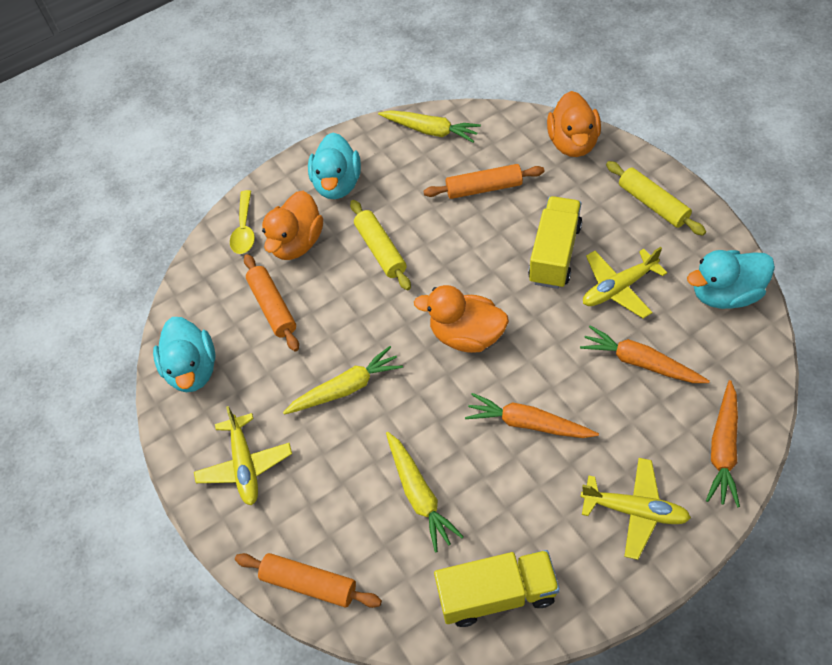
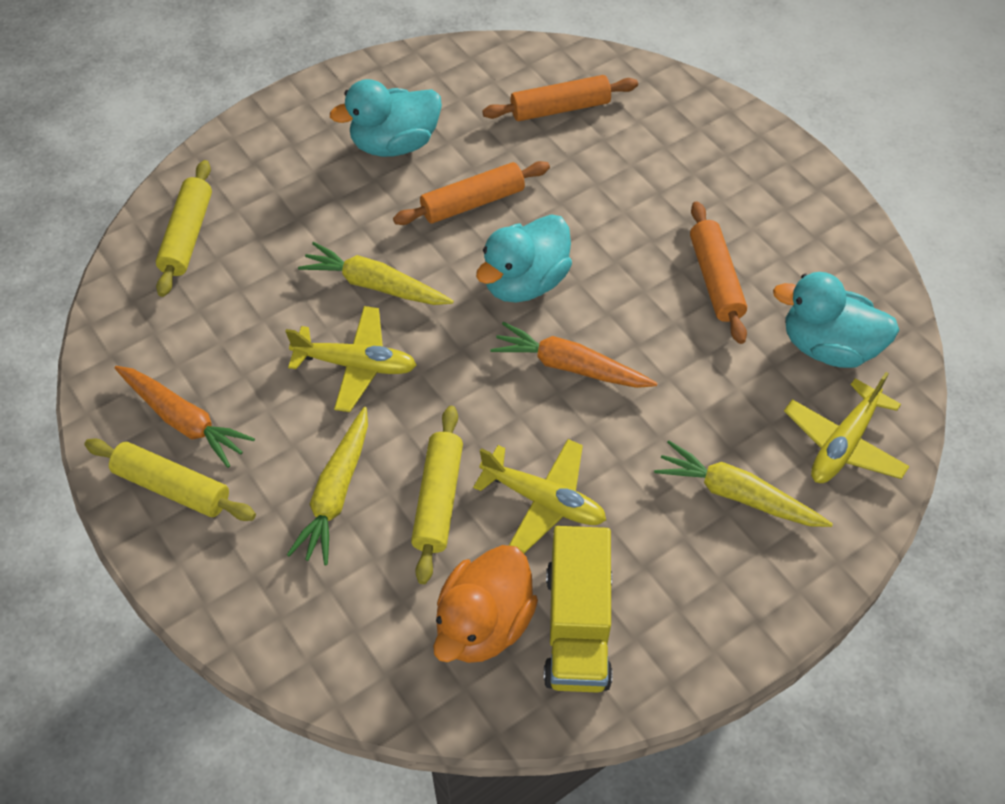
orange carrot: 3 -> 2
orange duck: 3 -> 1
yellow rolling pin: 2 -> 3
yellow spoon: 1 -> 0
yellow truck: 2 -> 1

